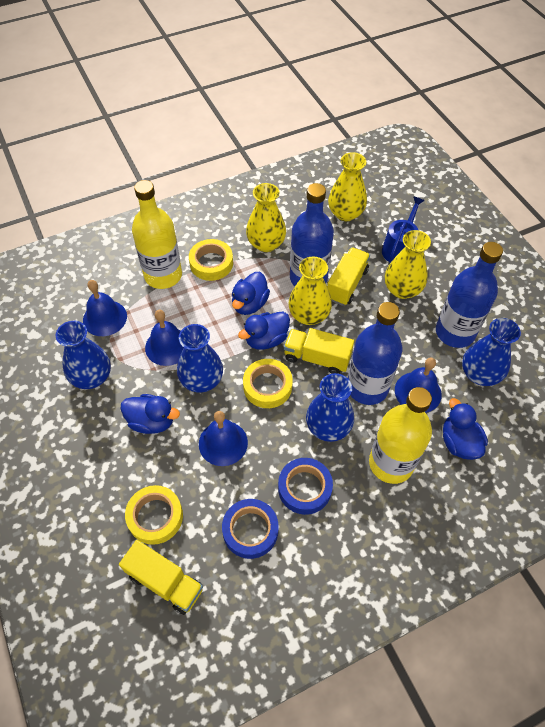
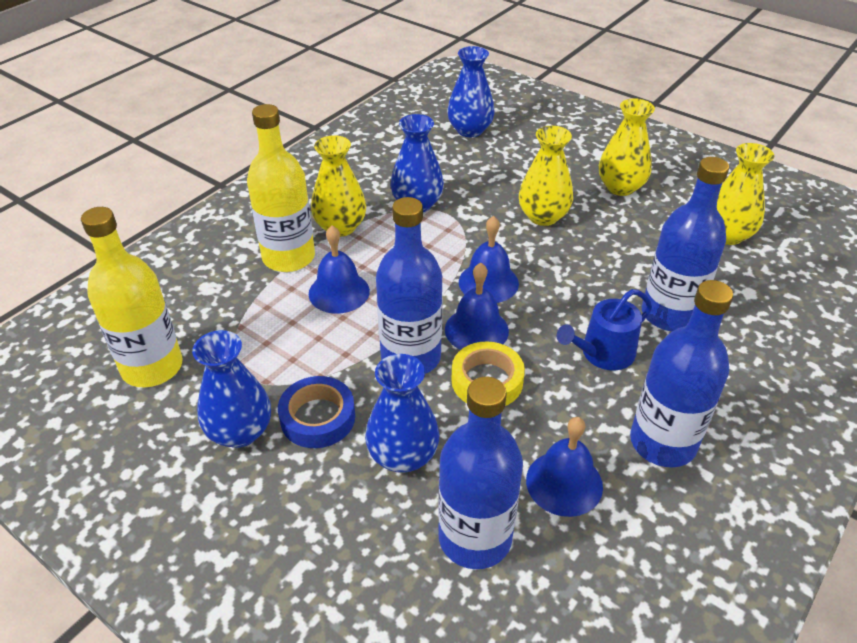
blue bottle: 3 -> 4
blue duck: 4 -> 0
blue tape: 2 -> 1
yellow tape: 3 -> 1
yellow truck: 3 -> 0

